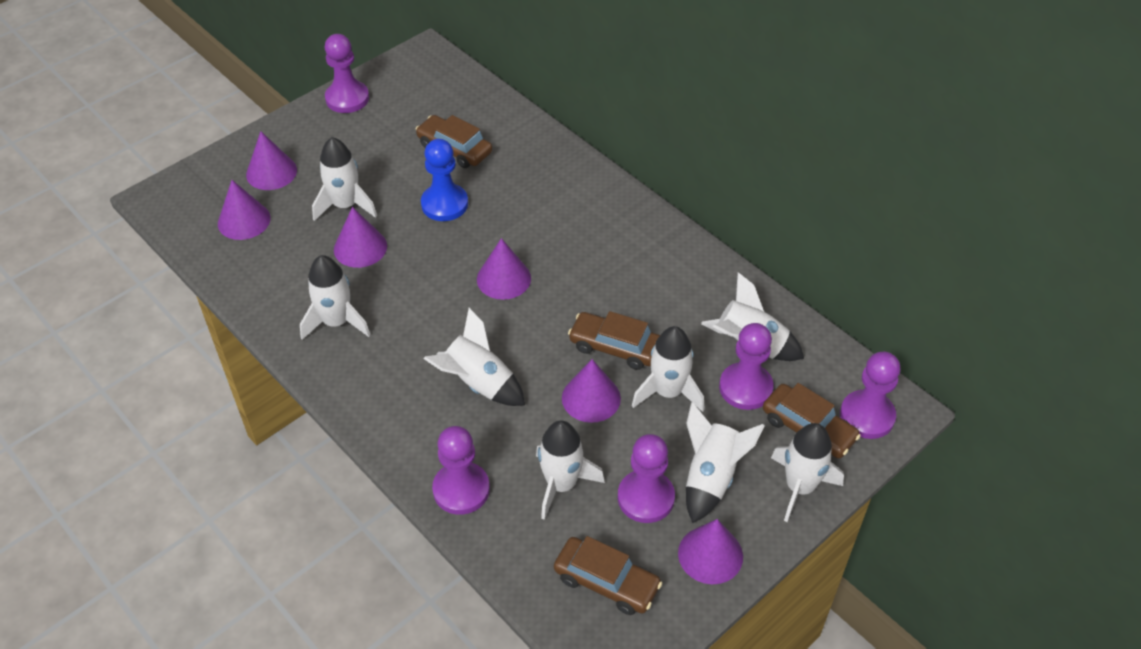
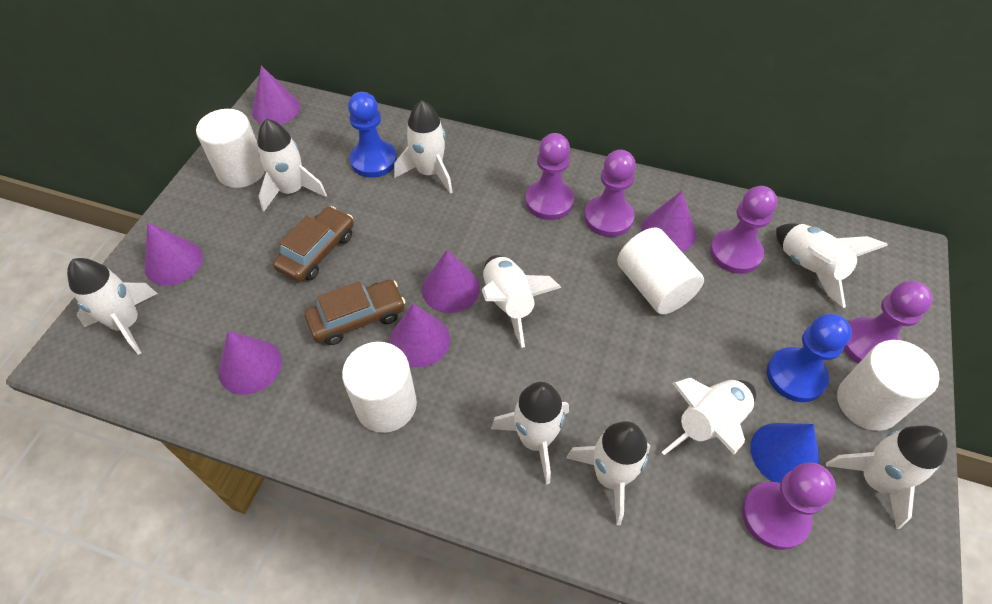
blue cone: 0 -> 1
blue pawn: 1 -> 2
brown car: 4 -> 2
white cylinder: 0 -> 4
white rocket: 8 -> 9

